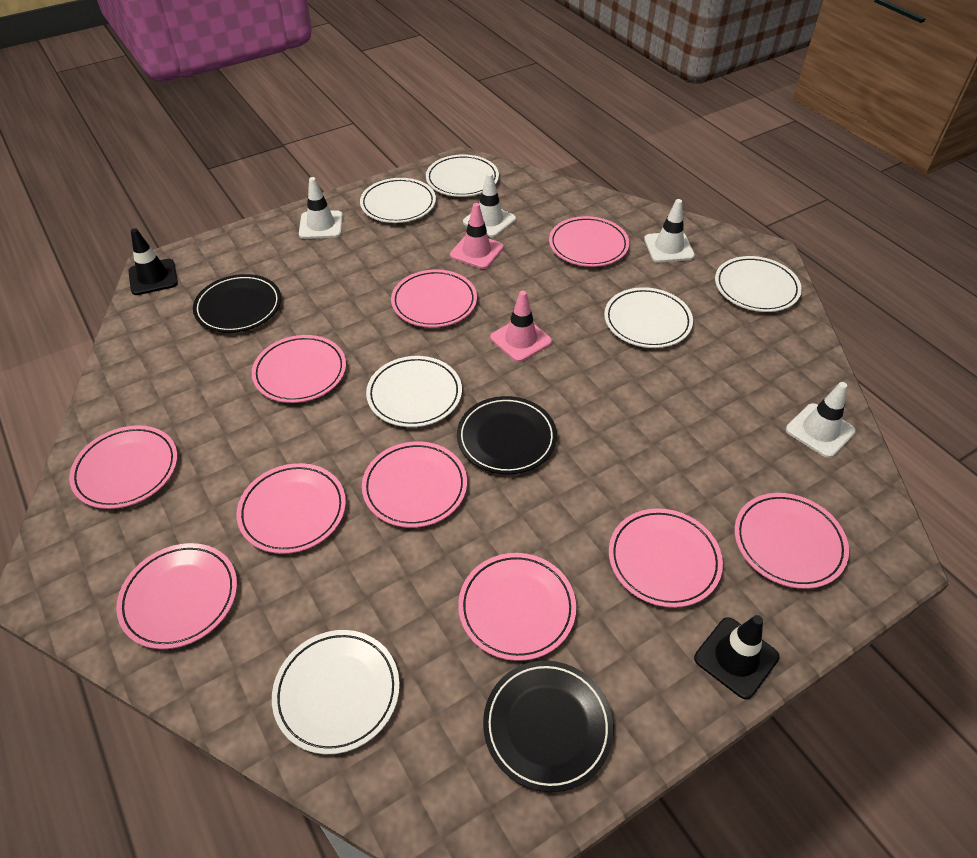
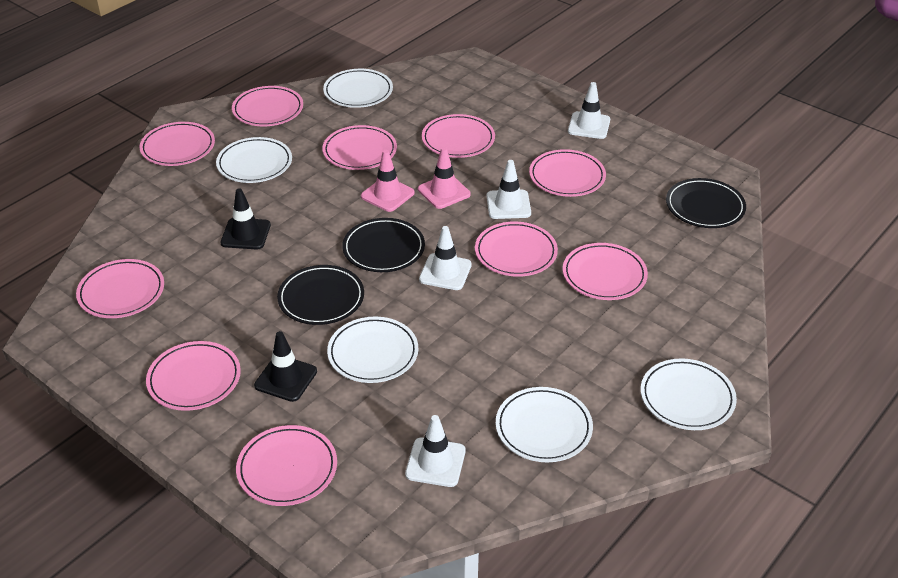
white plate: 6 -> 5

